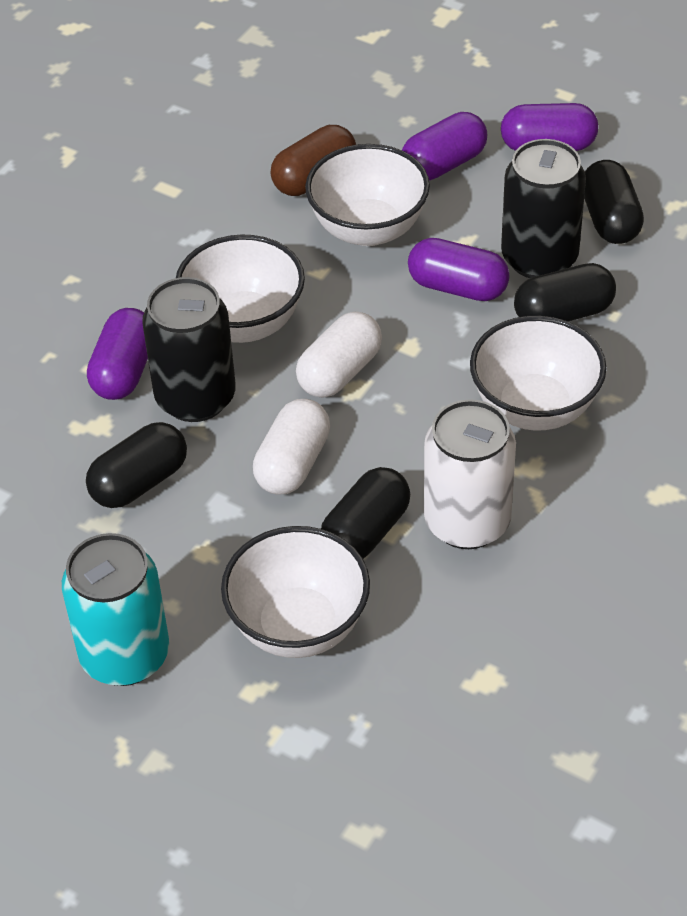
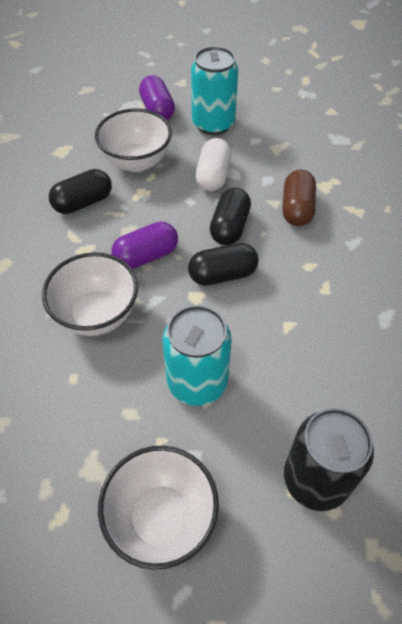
black can: 2 -> 1
black capsule: 4 -> 3
purple capsule: 4 -> 2
turquoise can: 1 -> 2
white bowl: 4 -> 3
white can: 1 -> 0
white capsule: 2 -> 1

